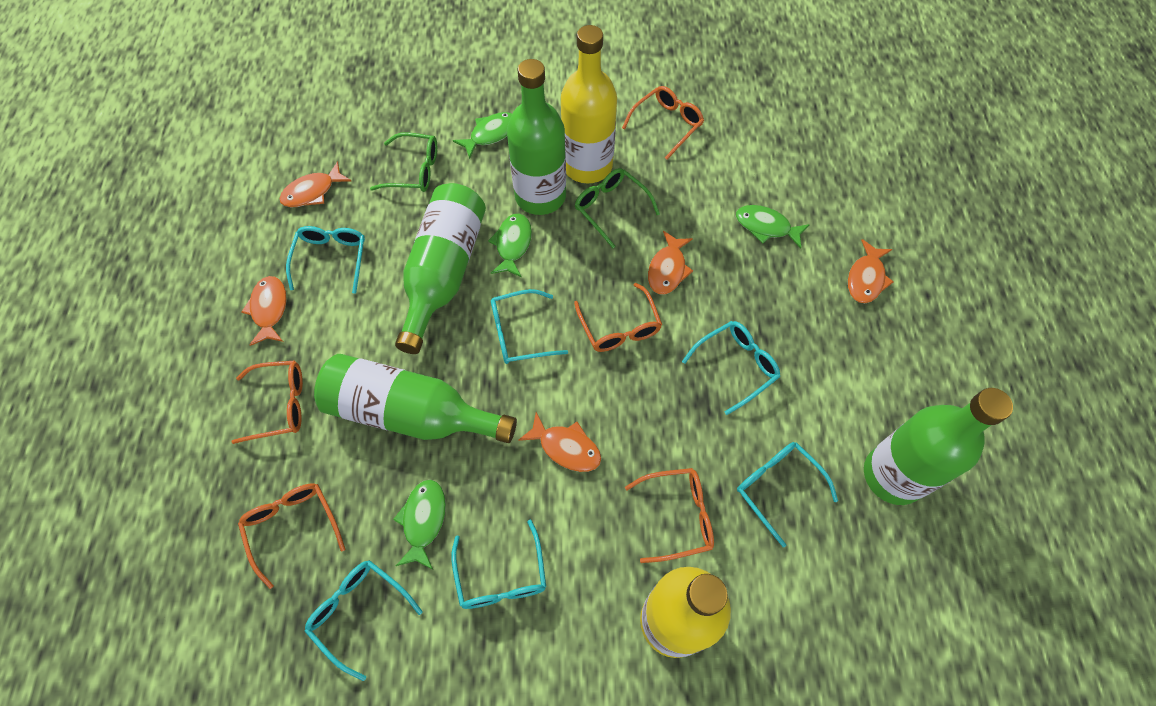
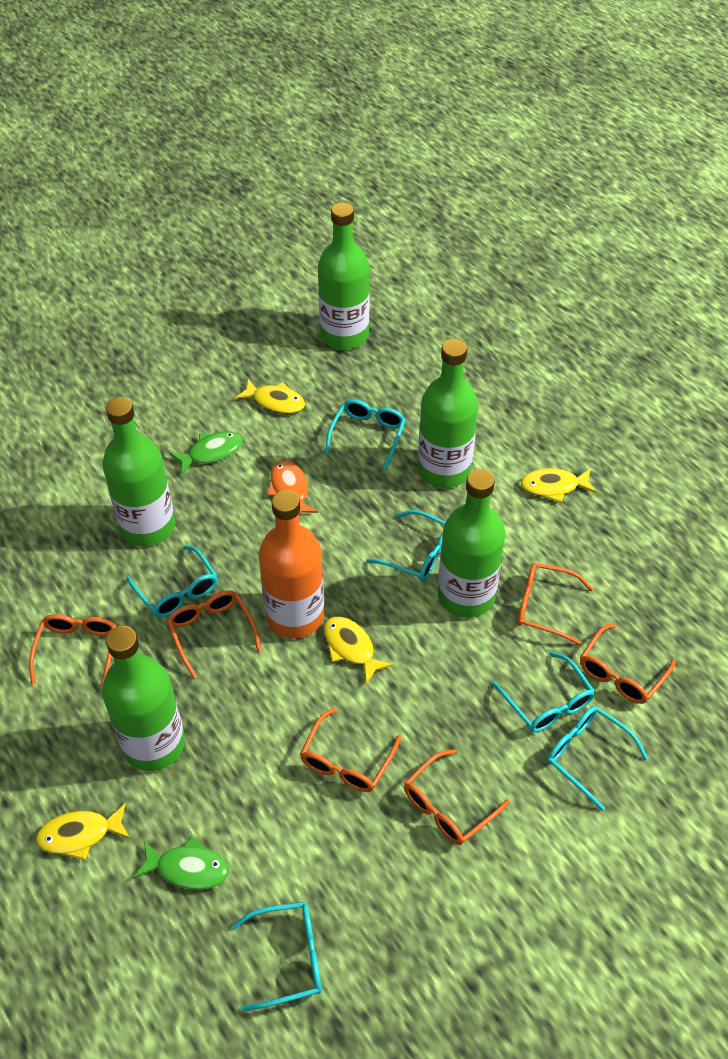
green bottle: 4 -> 5
green fish: 4 -> 2
green glasses: 2 -> 0
orange bottle: 0 -> 1
orange fish: 5 -> 1
orange glasses: 5 -> 6
yellow bottle: 2 -> 0
yellow fish: 0 -> 4

